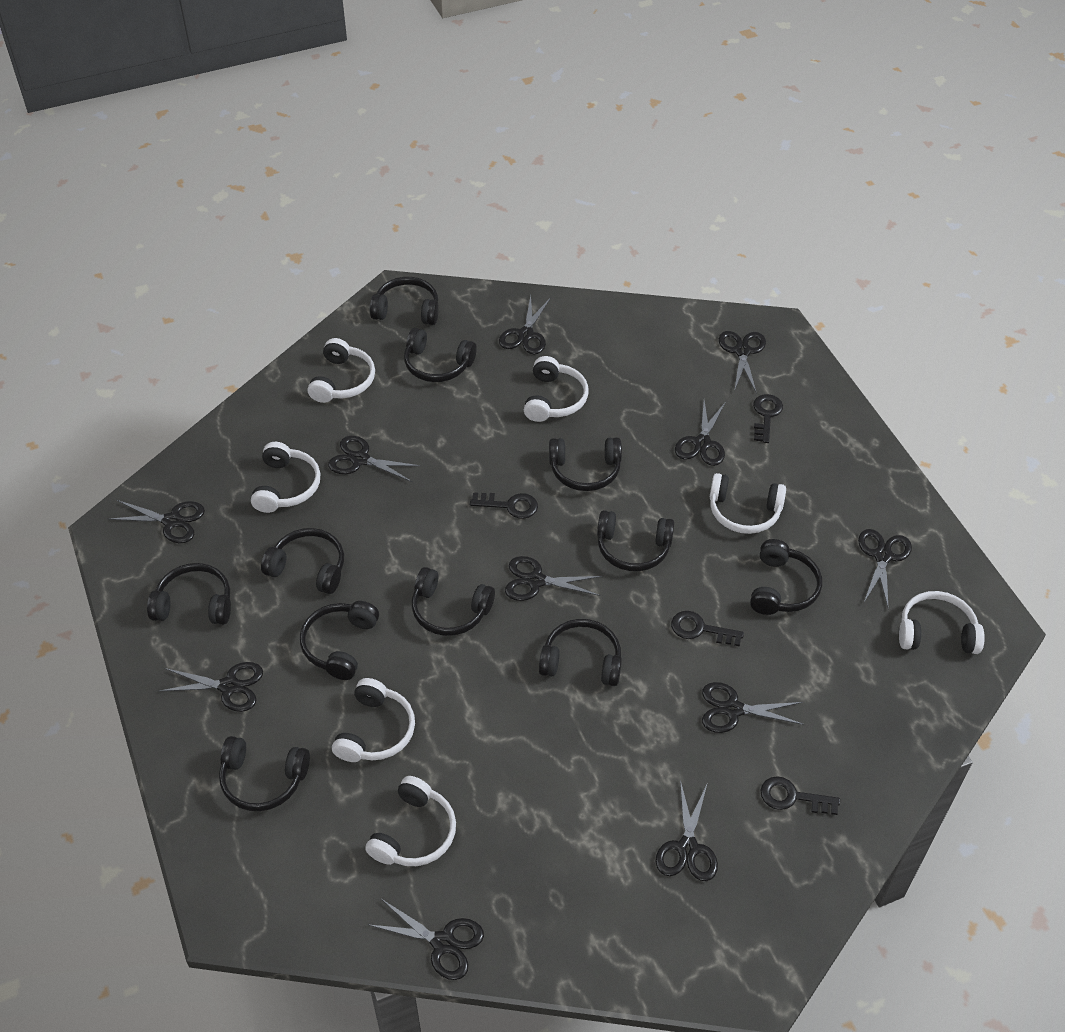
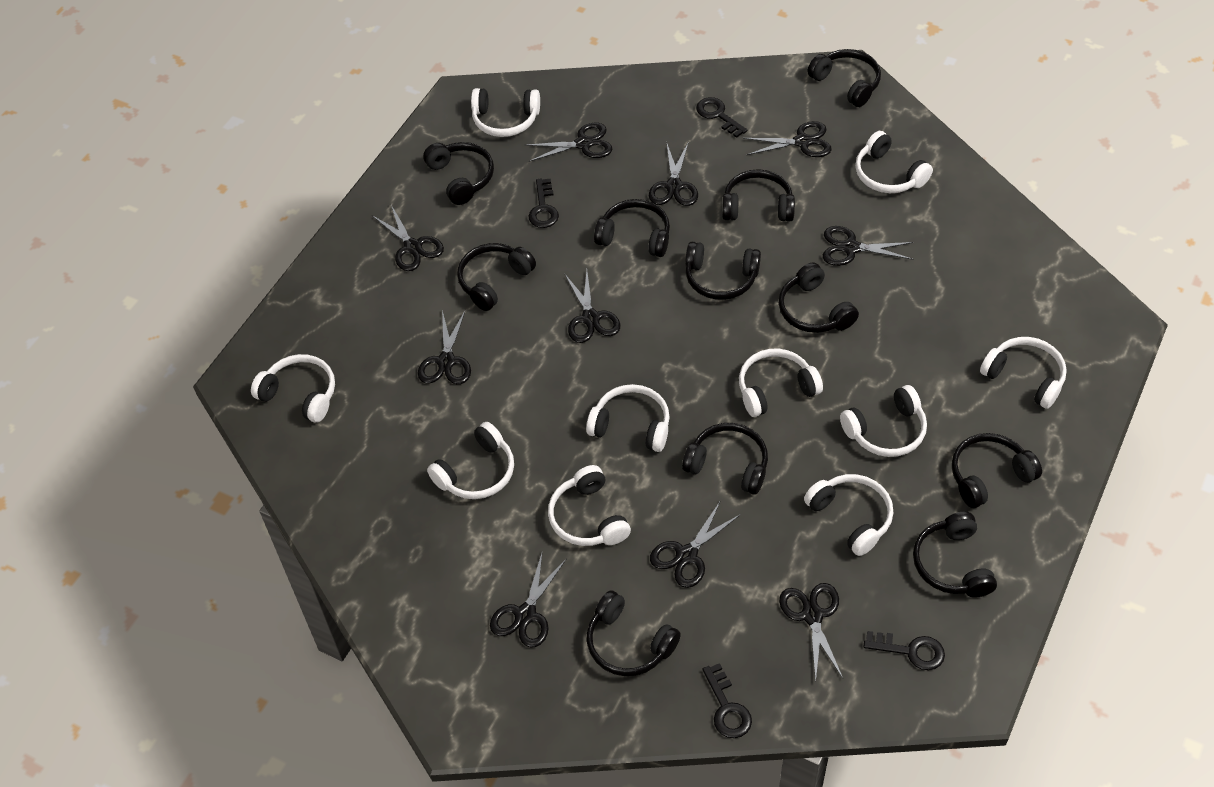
black scissors: 11 -> 10
white headphones: 7 -> 10

